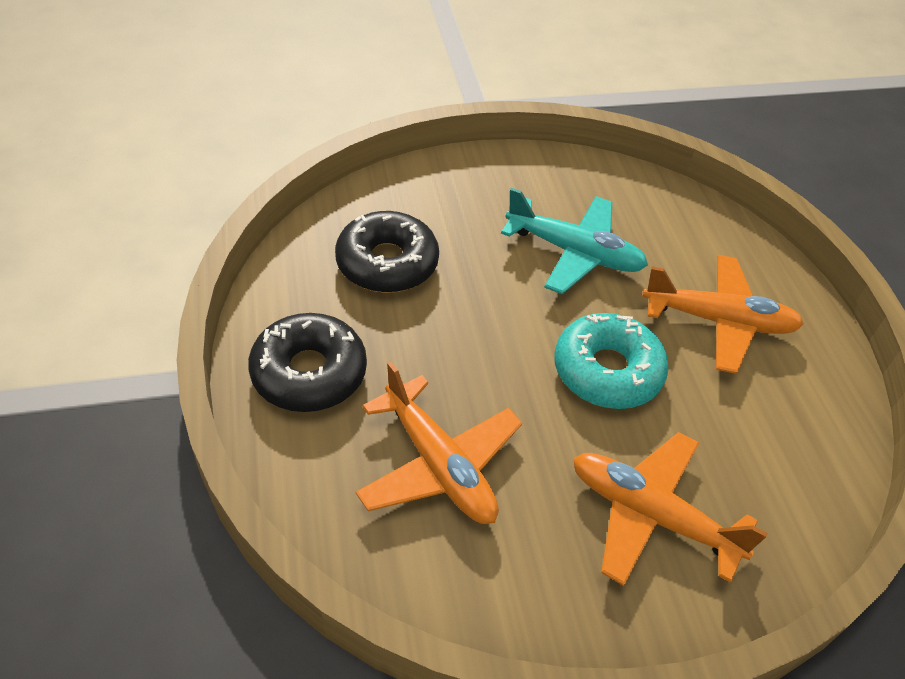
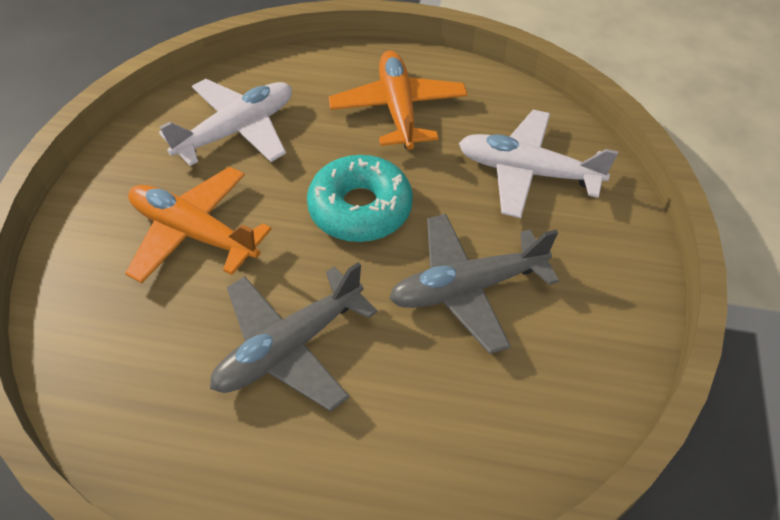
black donut: 2 -> 0
grey plane: 0 -> 2
orange plane: 3 -> 2
turquoise plane: 1 -> 0
white plane: 0 -> 2

